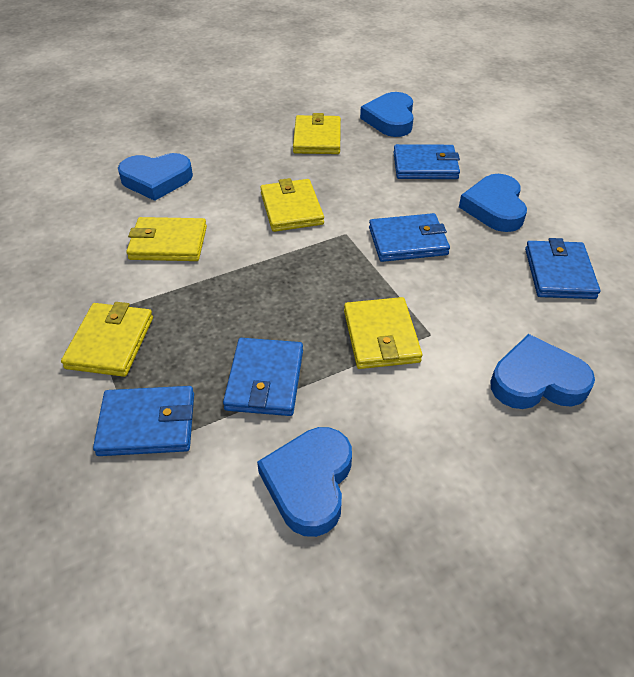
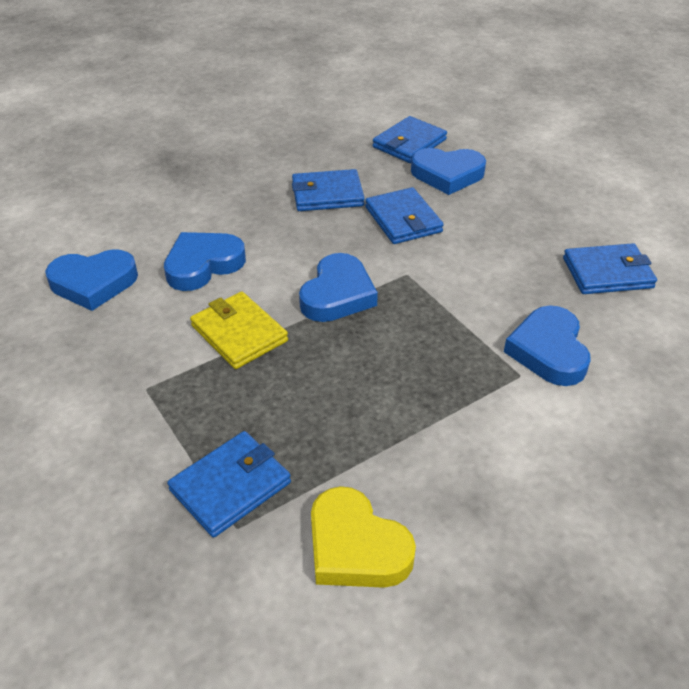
yellow heart: 0 -> 1
yellow wallet: 5 -> 1

